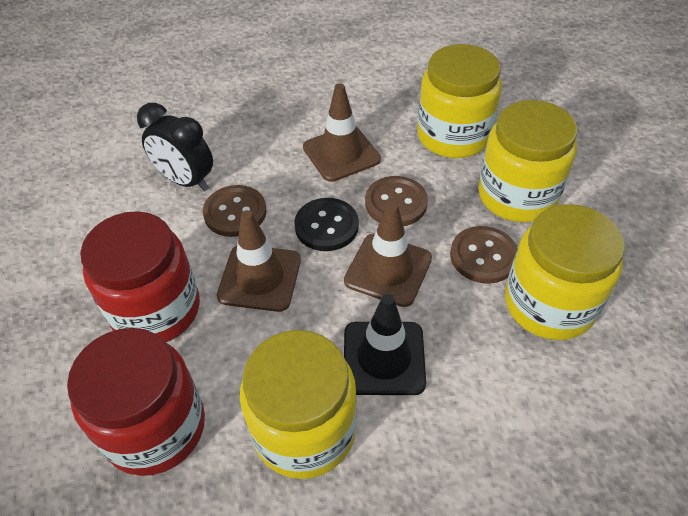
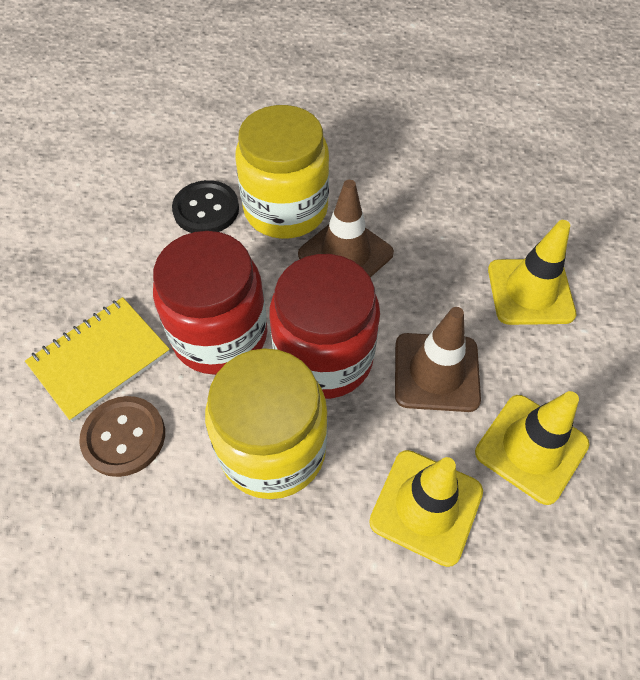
black clock: 1 -> 0
black traffic cone: 1 -> 0
brown button: 3 -> 1
brown traffic cone: 3 -> 2
yellow jar: 4 -> 2
yellow notebook: 0 -> 1
yellow traffic cone: 0 -> 3

